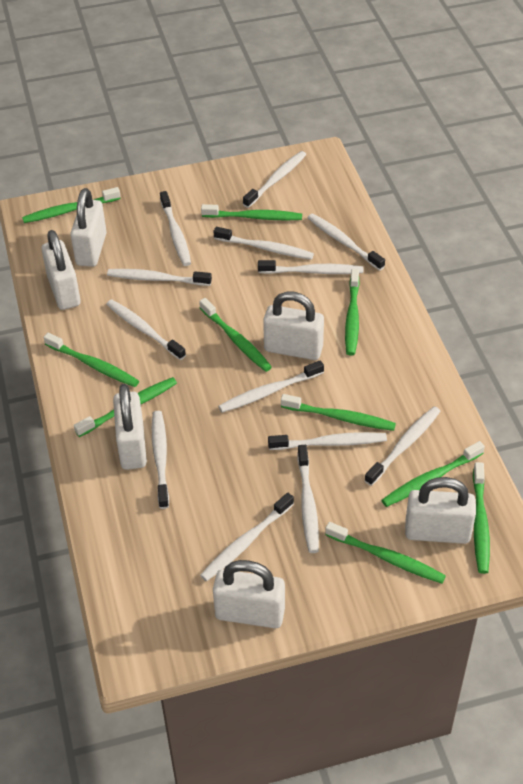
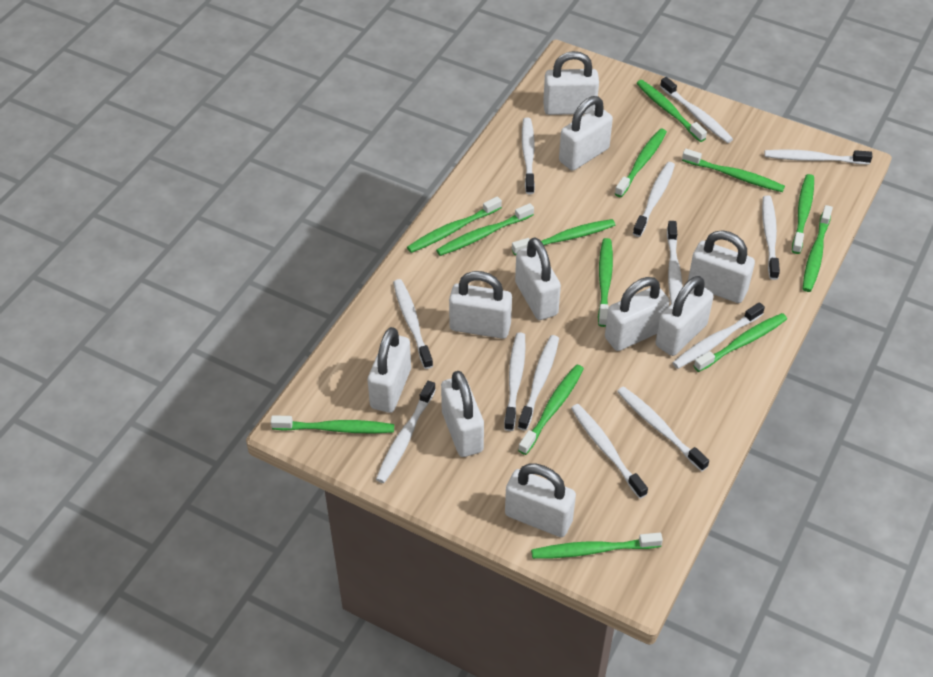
green toothbrush: 10 -> 13
white padlock: 6 -> 10

